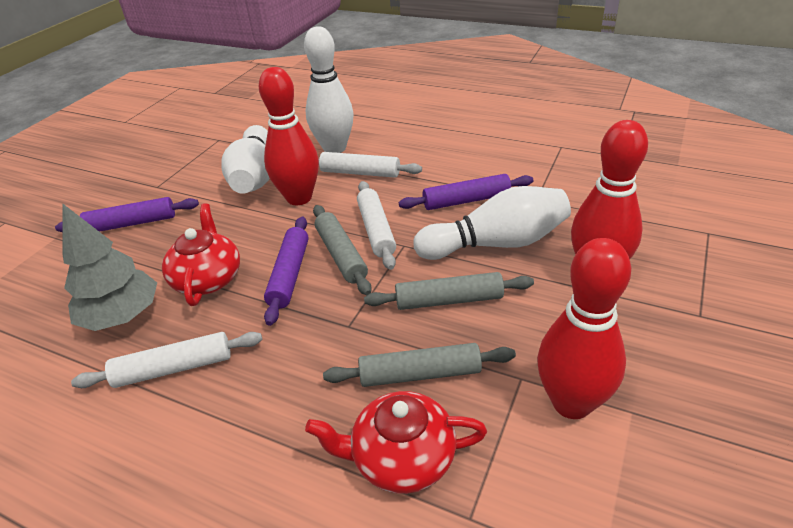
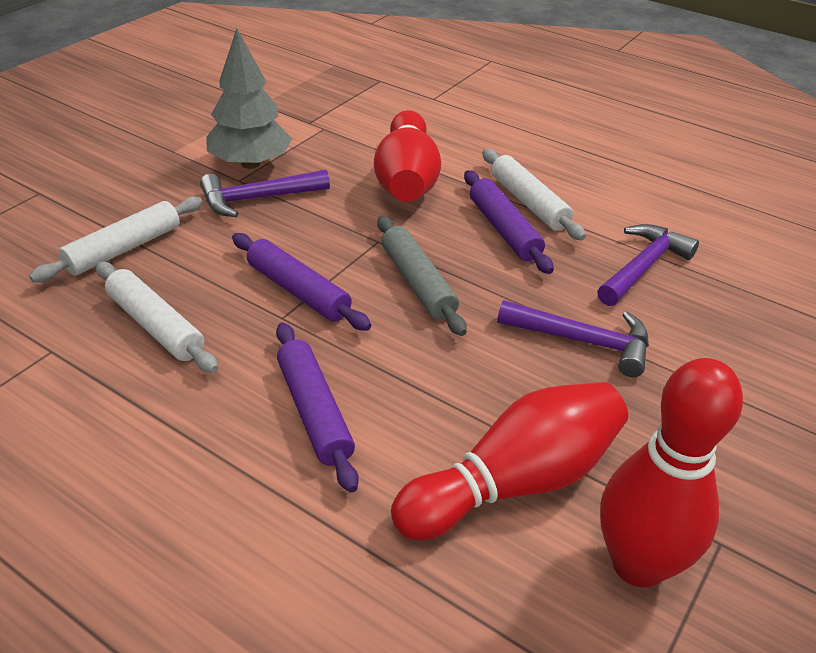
grey rolling pin: 3 -> 1
purple hammer: 0 -> 3
red teapot: 2 -> 0
white bowling pin: 3 -> 0

